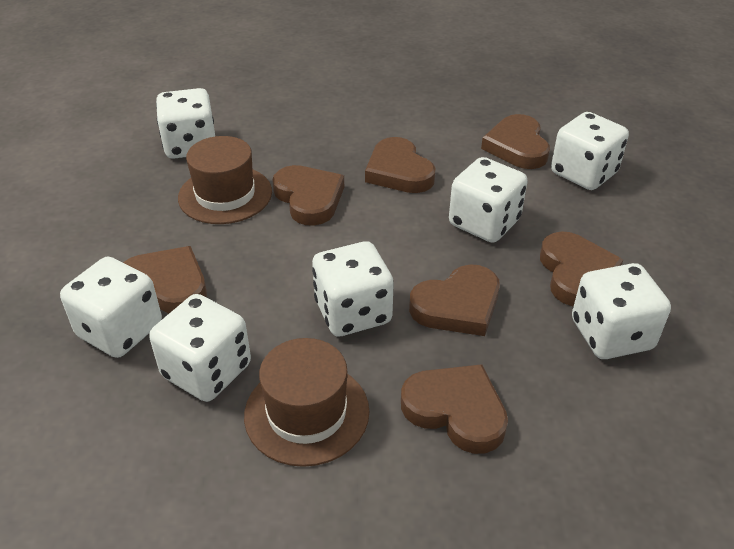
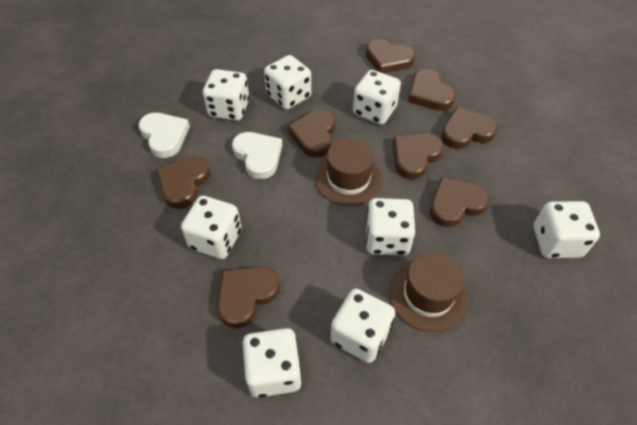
brown heart: 7 -> 8
white dice: 7 -> 8
white heart: 0 -> 2

